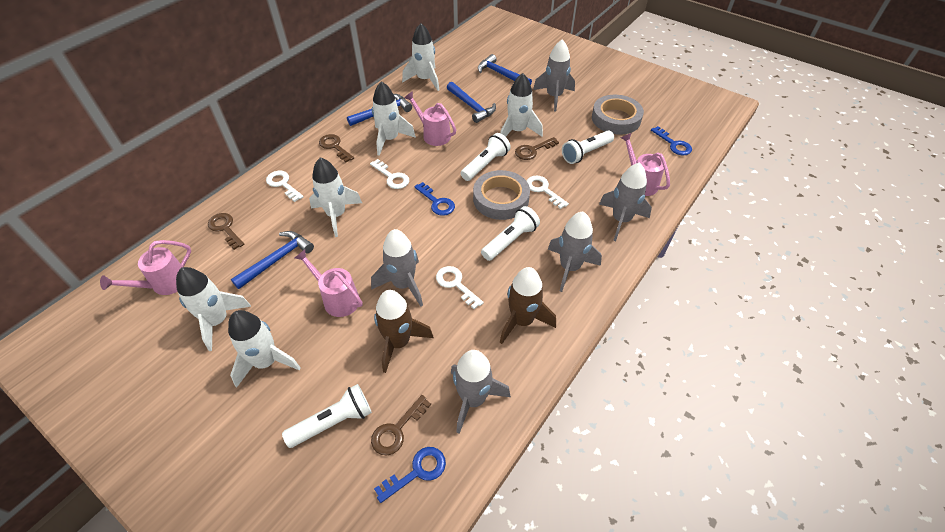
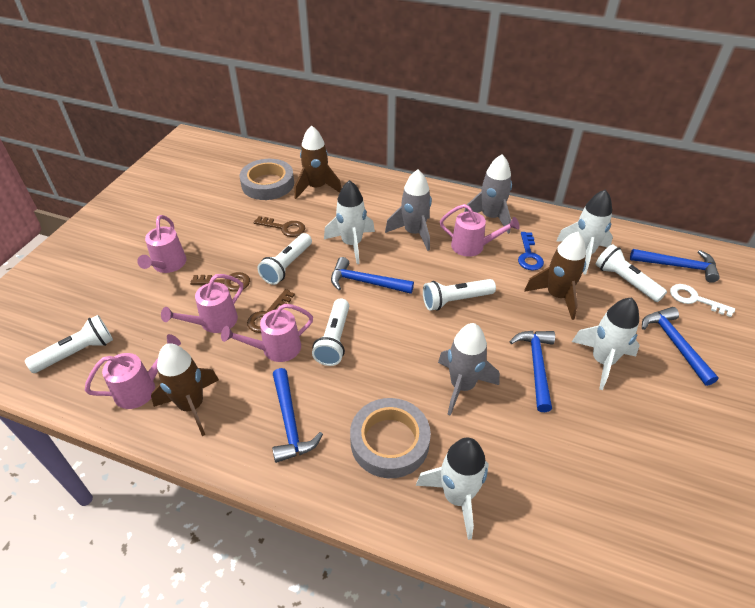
blue hammer: 4 -> 5
blue key: 3 -> 1
brown key: 4 -> 3
brown rocket: 2 -> 3
grey rocket: 5 -> 3
pink watering can: 4 -> 5
white flashlight: 4 -> 5
white key: 4 -> 1
white rocket: 6 -> 4

